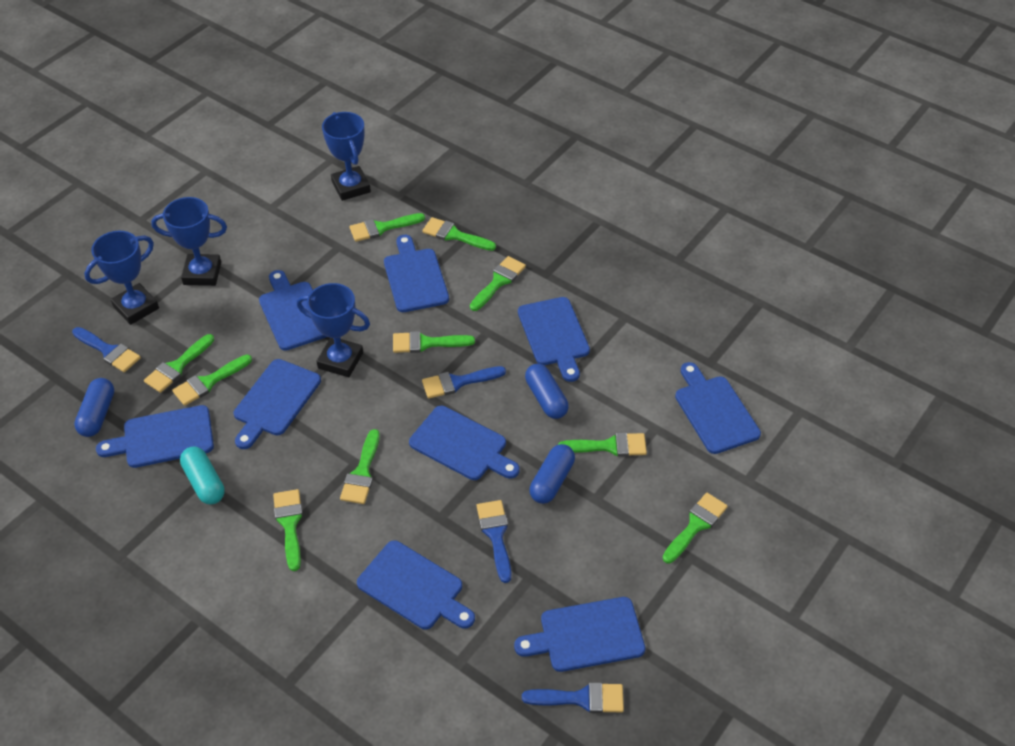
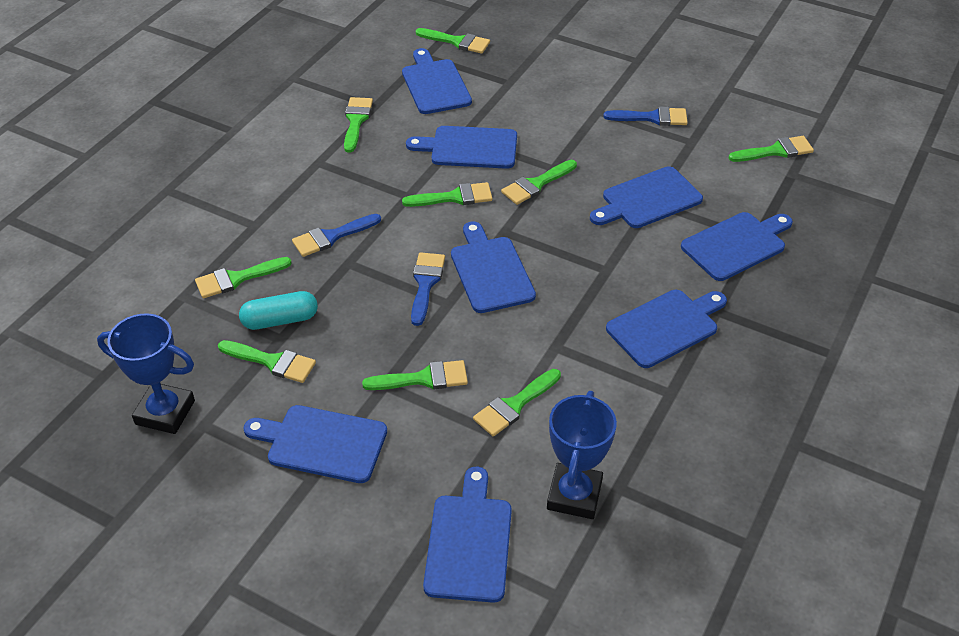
blue brush: 4 -> 3
blue capsule: 3 -> 0
blue cutting board: 9 -> 8
blue trophy: 4 -> 2
green brush: 10 -> 9

